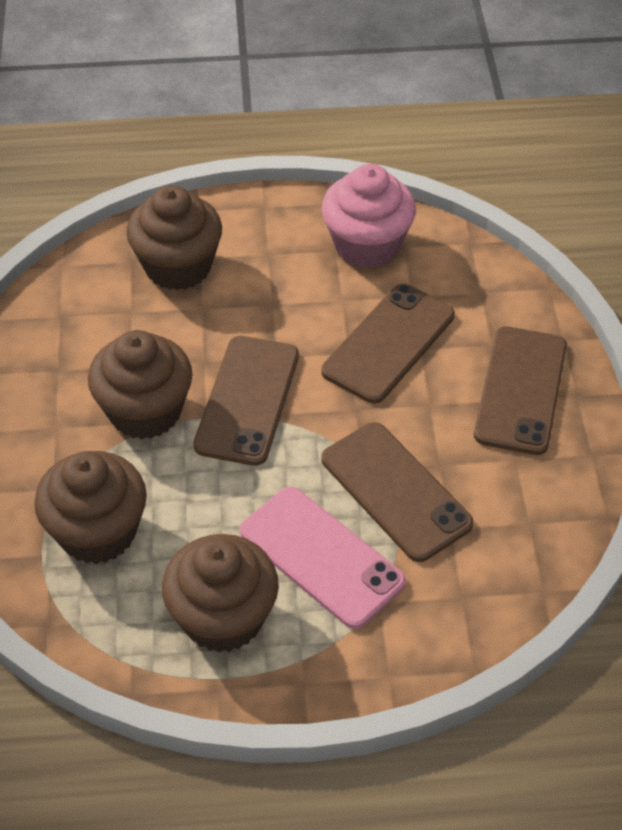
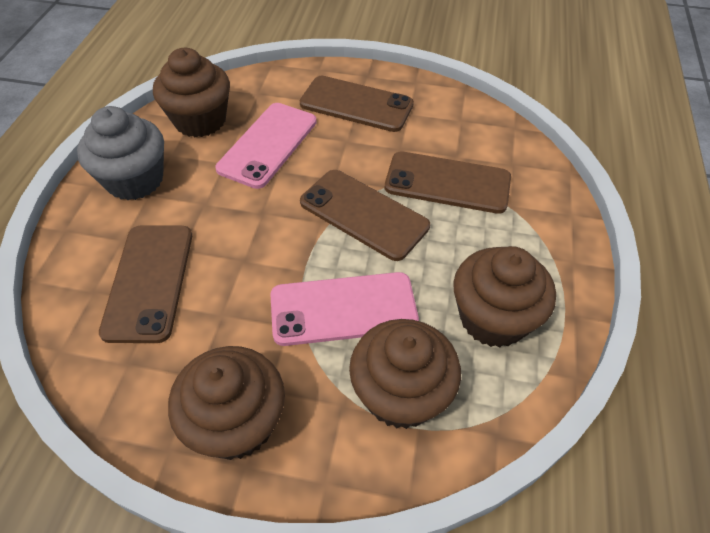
grey cupcake: 0 -> 1
pink cupcake: 1 -> 0
pink phone: 1 -> 2

